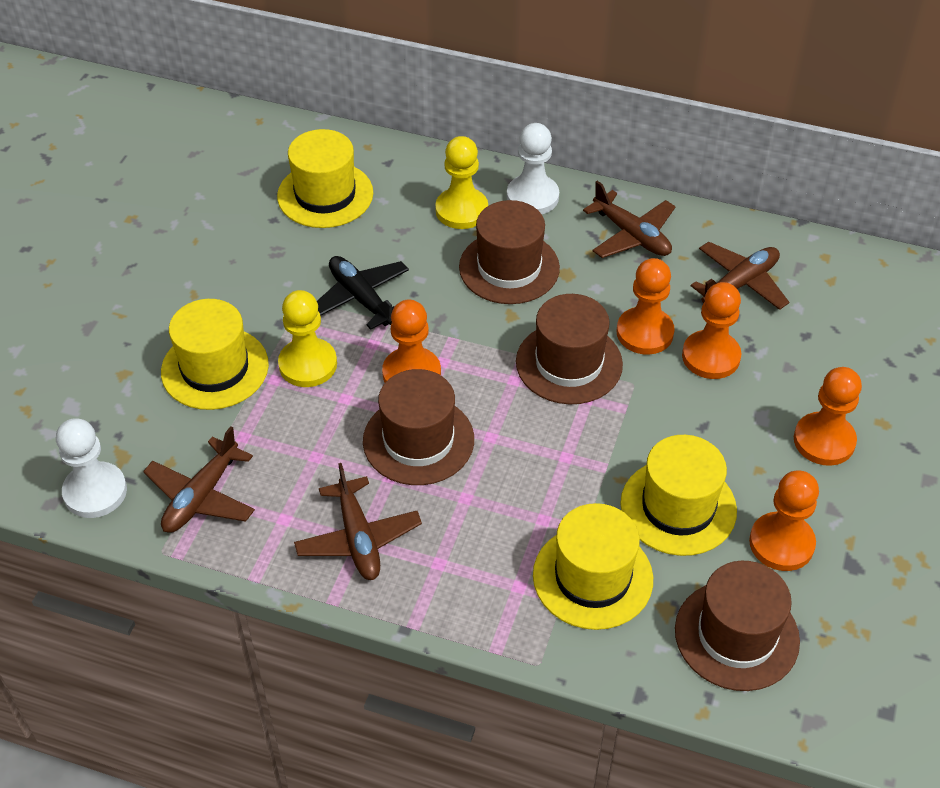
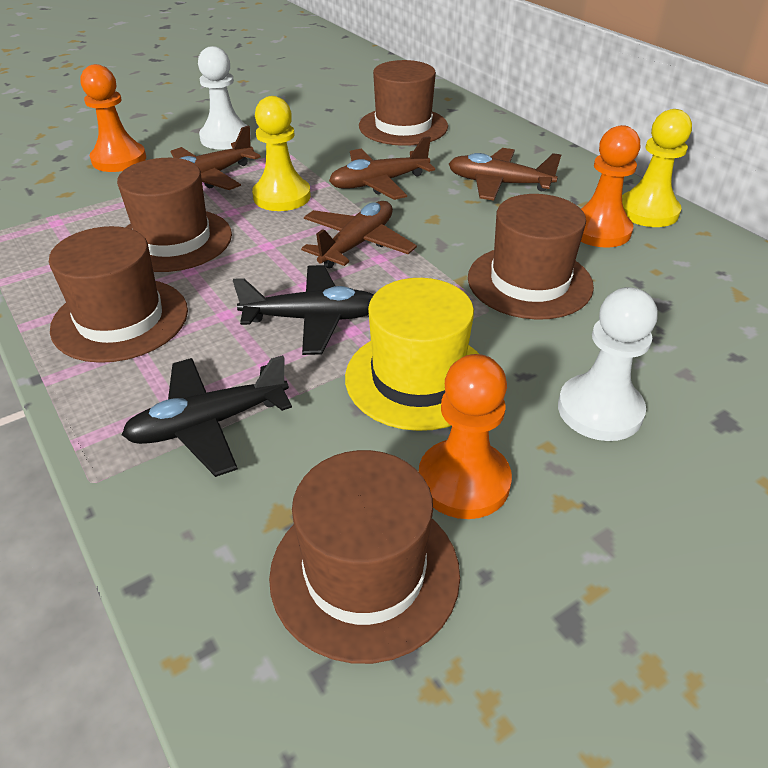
black plane: 1 -> 2
brown hat: 4 -> 5
orange pawn: 5 -> 3
yellow hat: 4 -> 1

